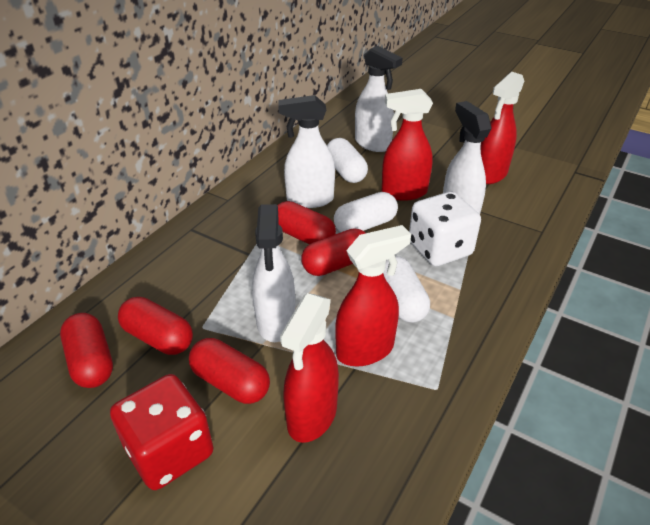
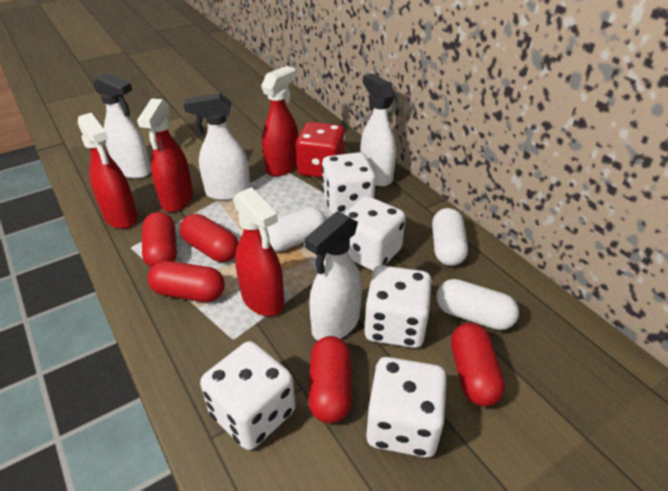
white dice: 1 -> 5

